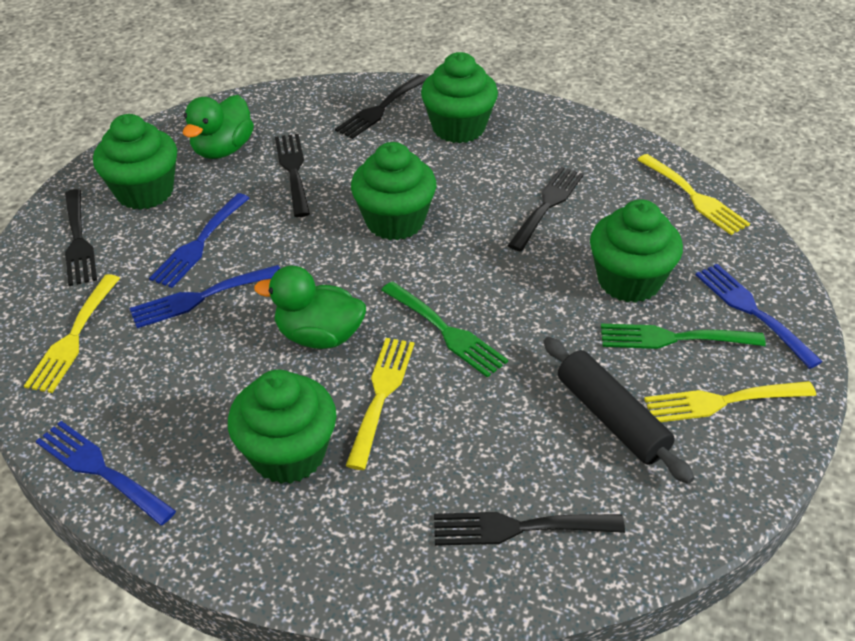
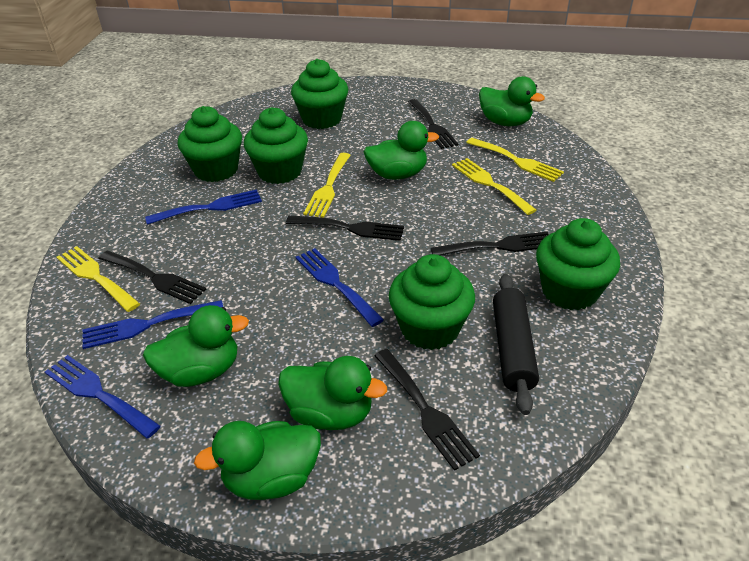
green duck: 2 -> 5
green fork: 2 -> 0

